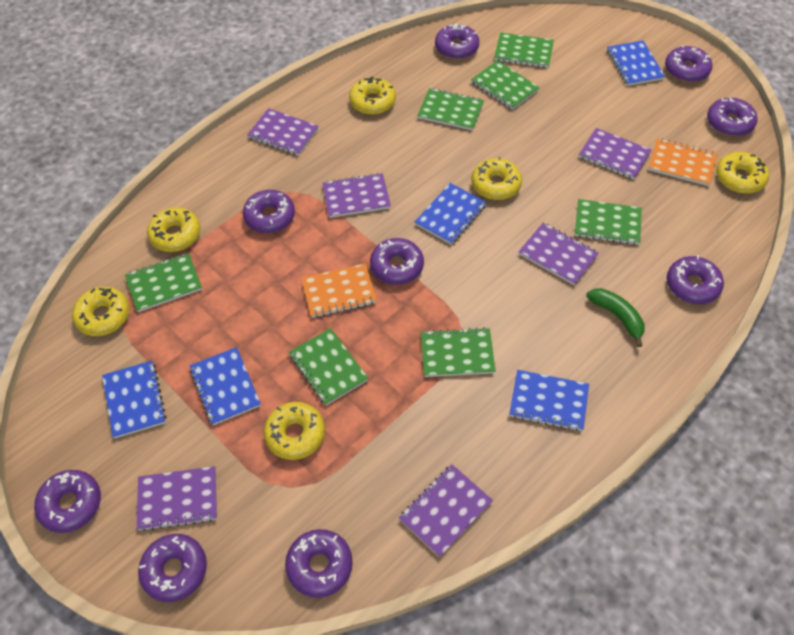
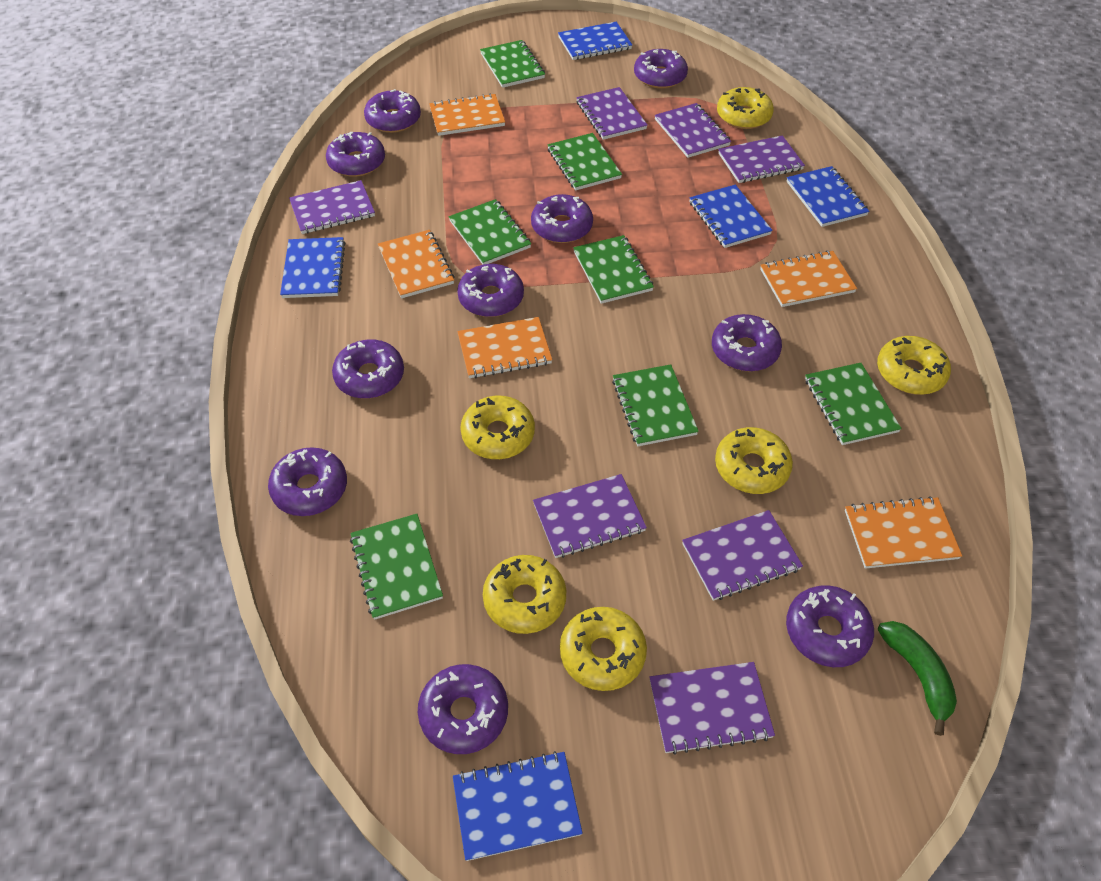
orange notebook: 2 -> 5
purple donut: 9 -> 10
purple notebook: 6 -> 7

